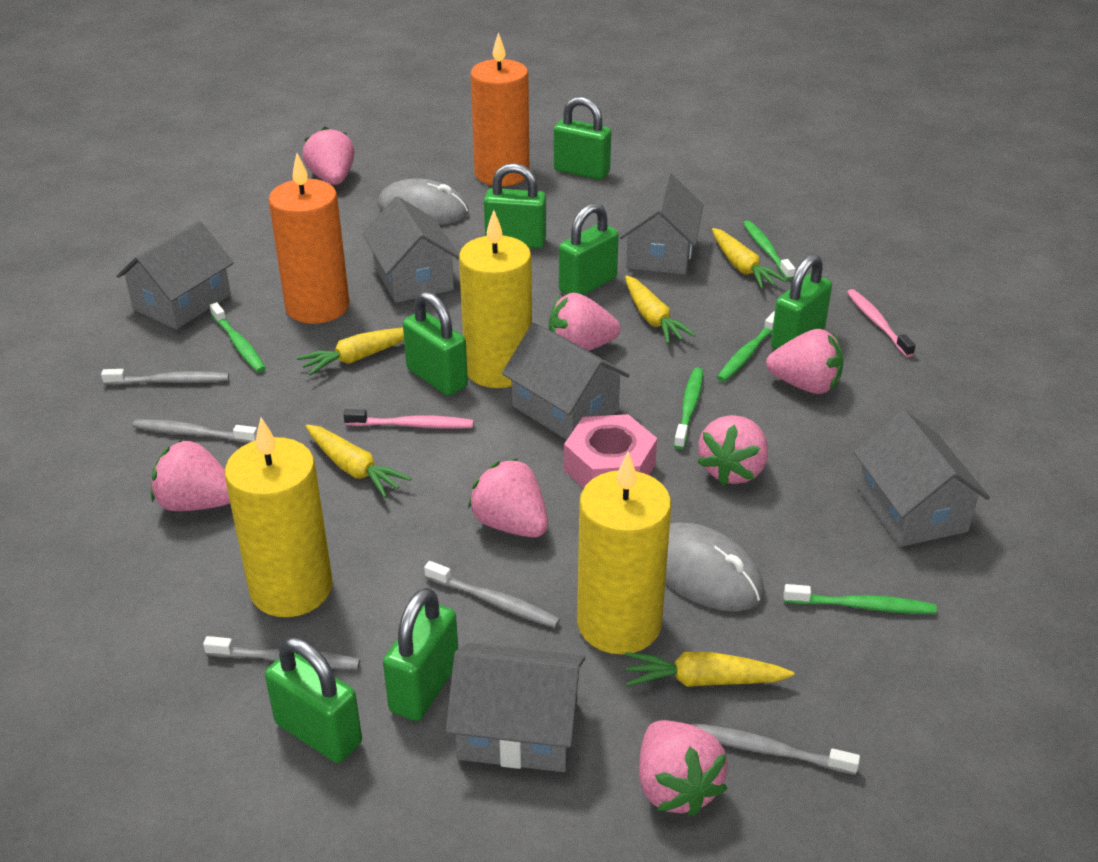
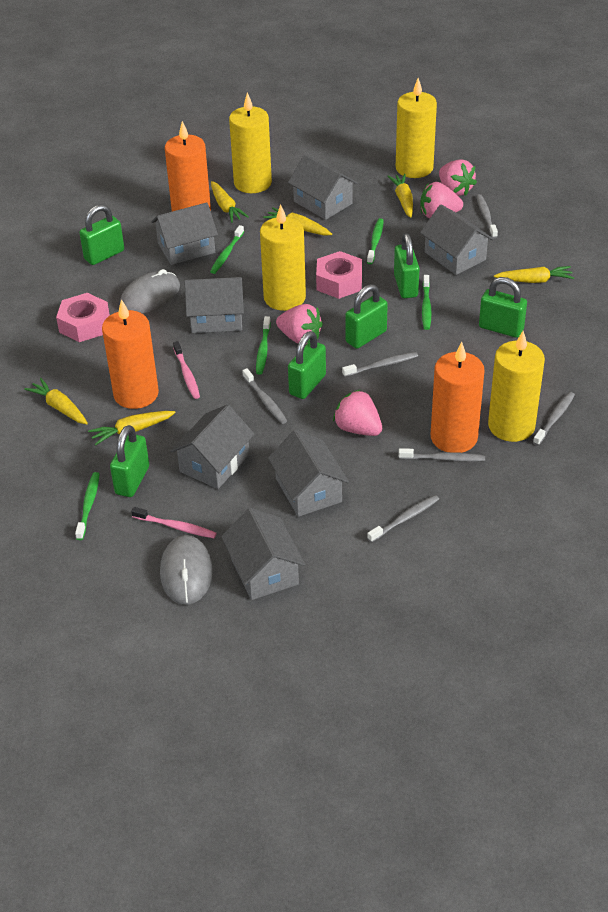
green padlock: 7 -> 6
grey house: 6 -> 7
grey toothbrush: 5 -> 6
orange candle: 2 -> 3
pink nut: 1 -> 2
pink strawberry: 7 -> 4
yellow candle: 3 -> 4
yellow carrot: 5 -> 6

